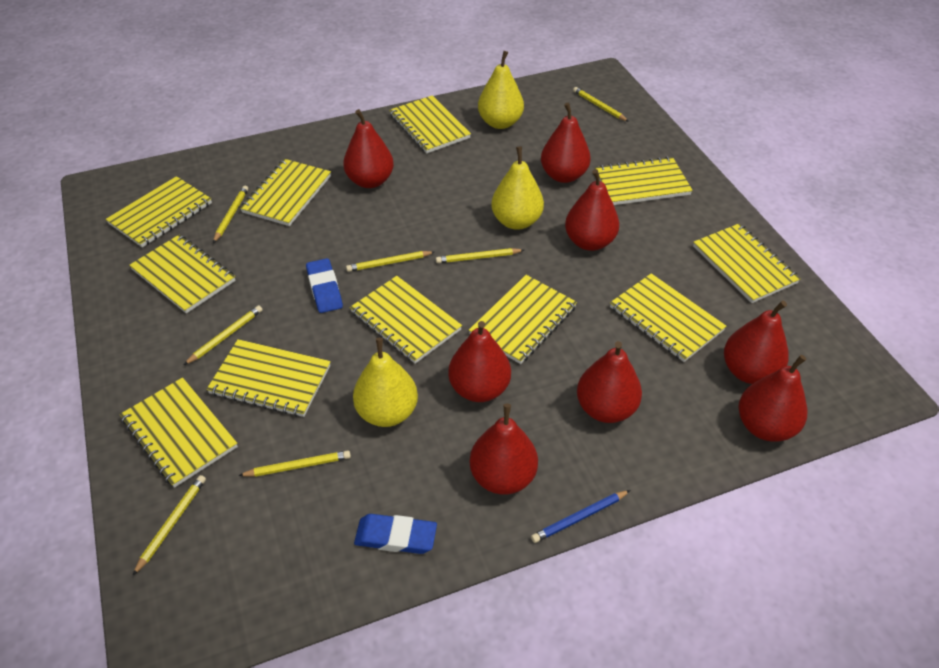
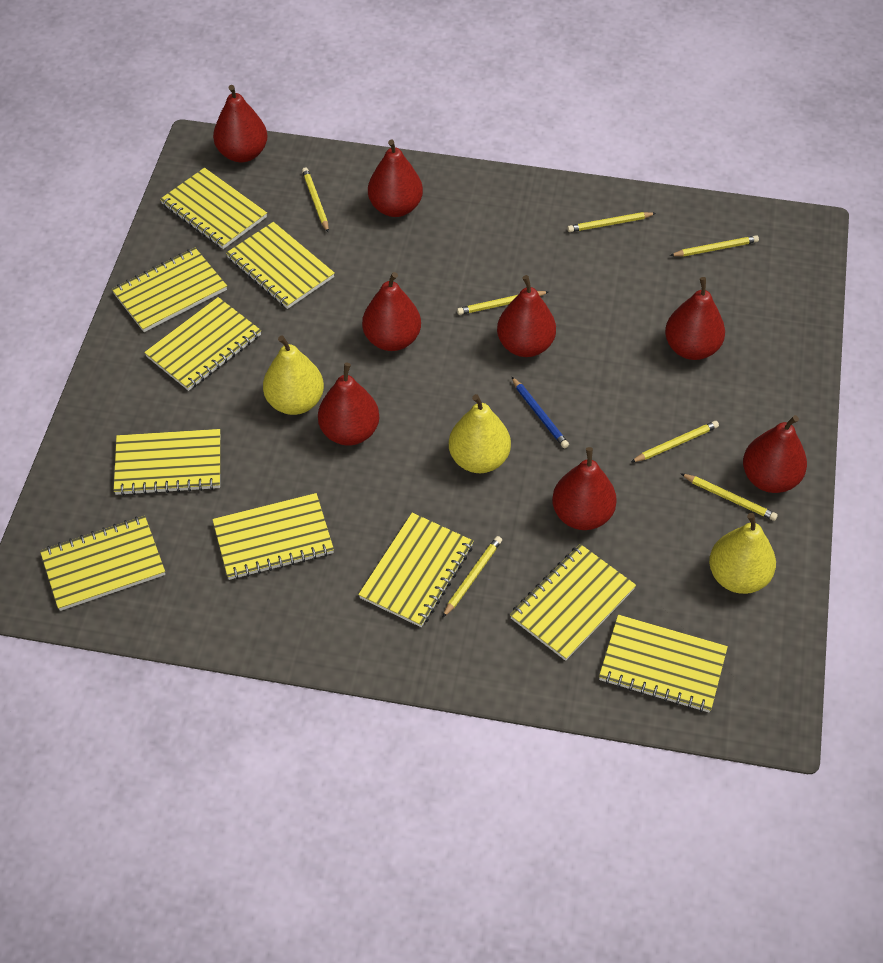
blue eraser: 2 -> 0
yellow notebook: 11 -> 10

